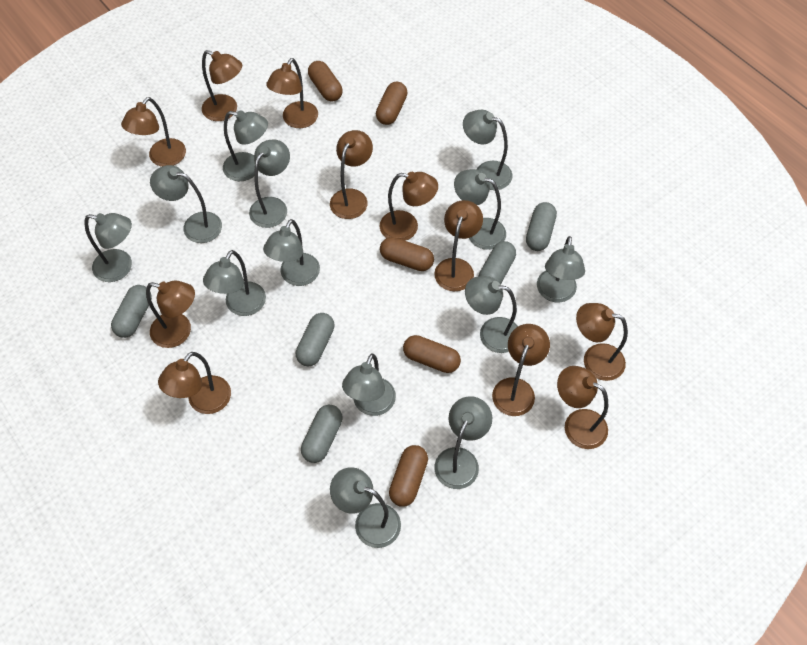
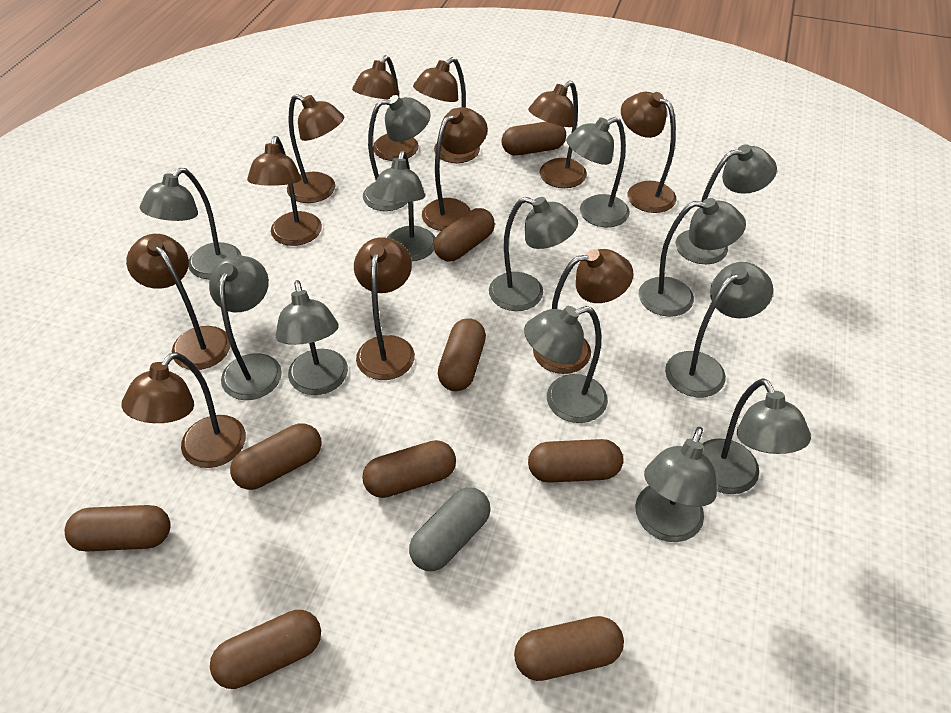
brown capsule: 5 -> 9
grey capsule: 5 -> 1

